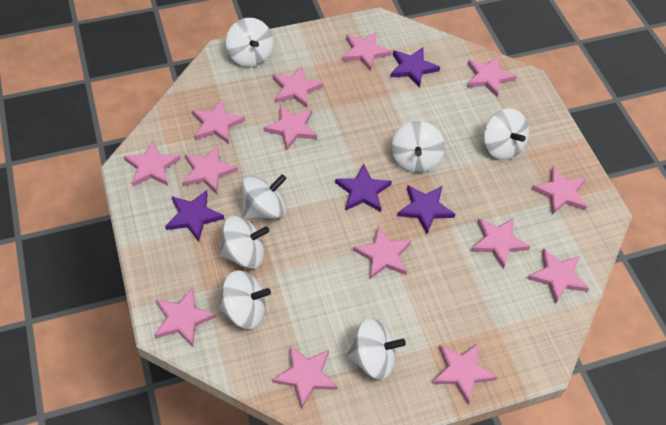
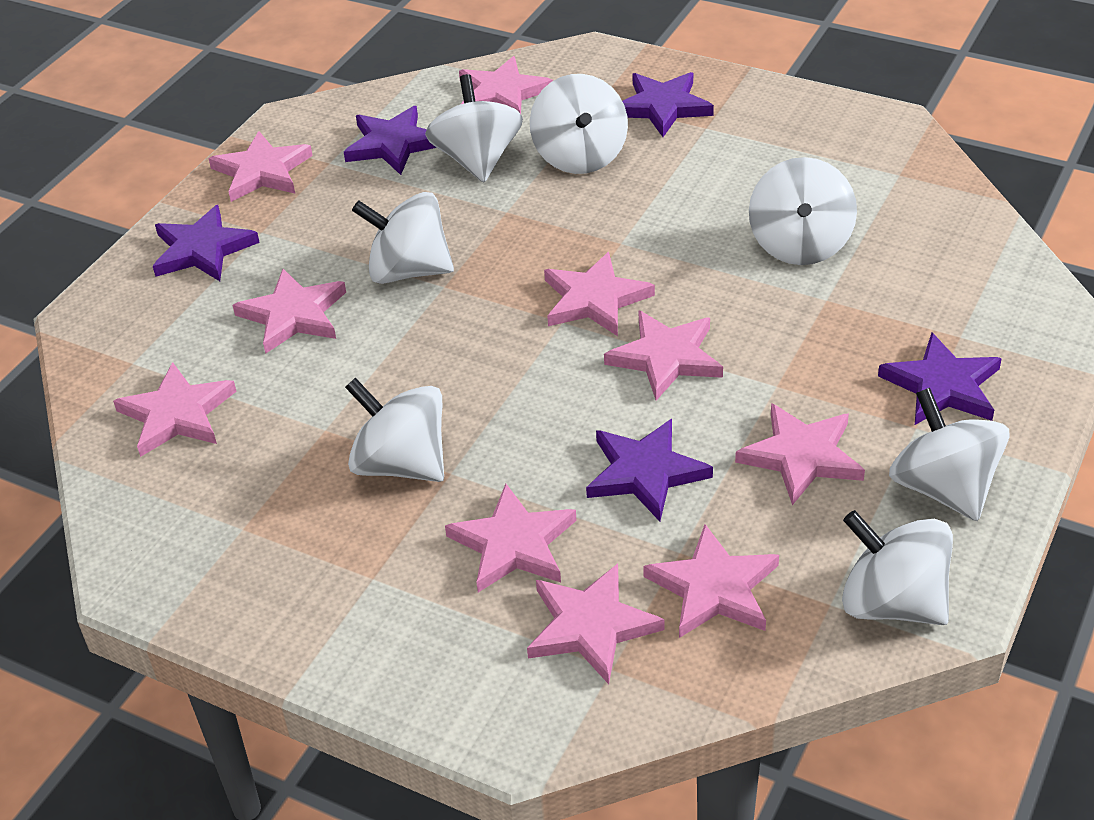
pink star: 14 -> 10
purple star: 4 -> 5

